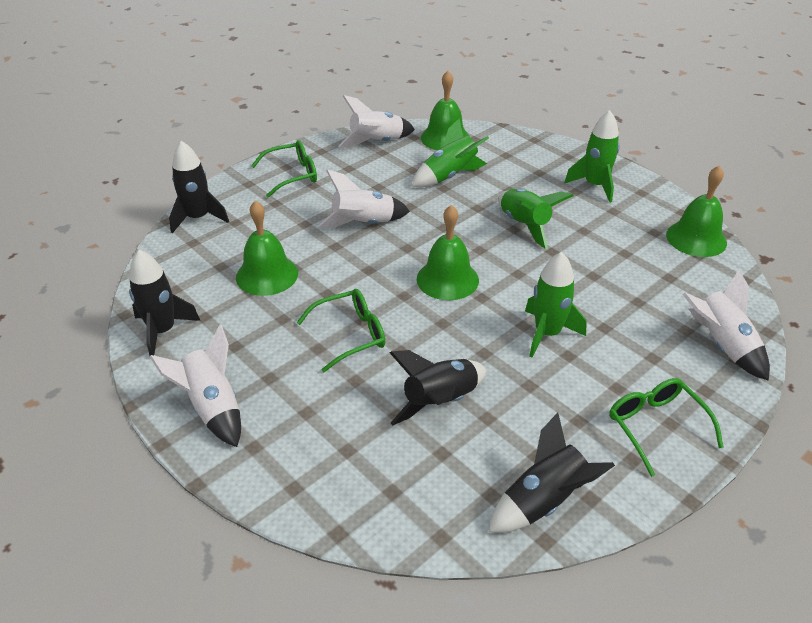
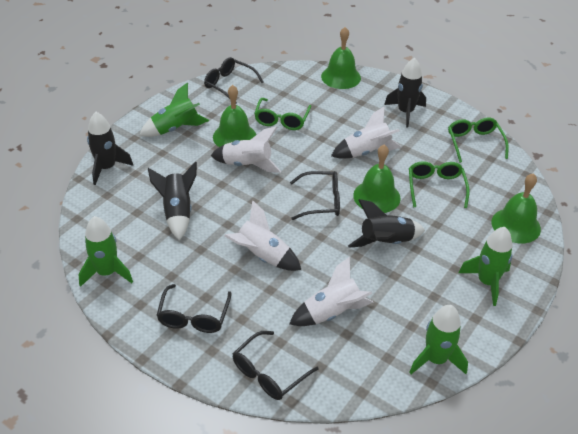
black glasses: 0 -> 4

